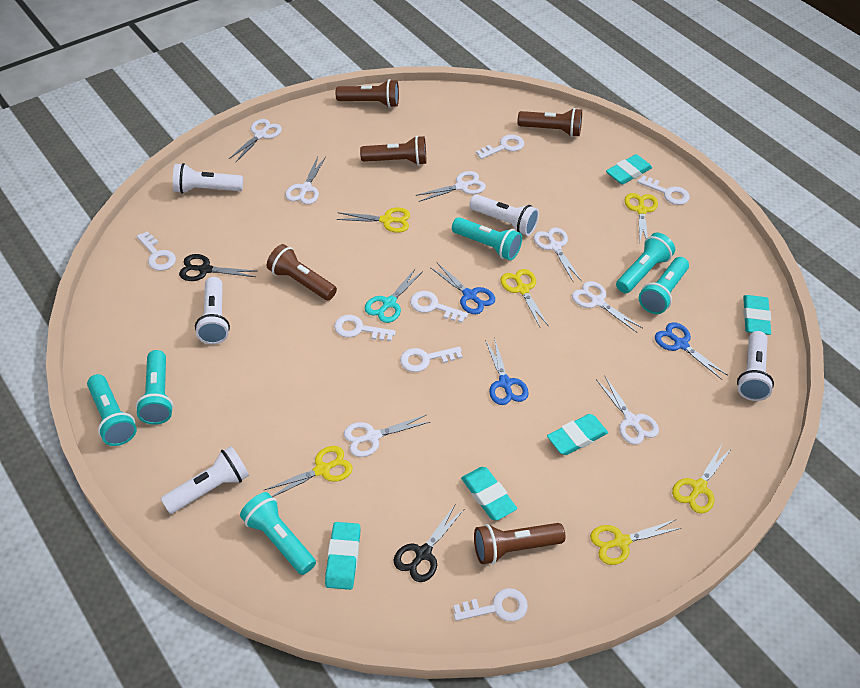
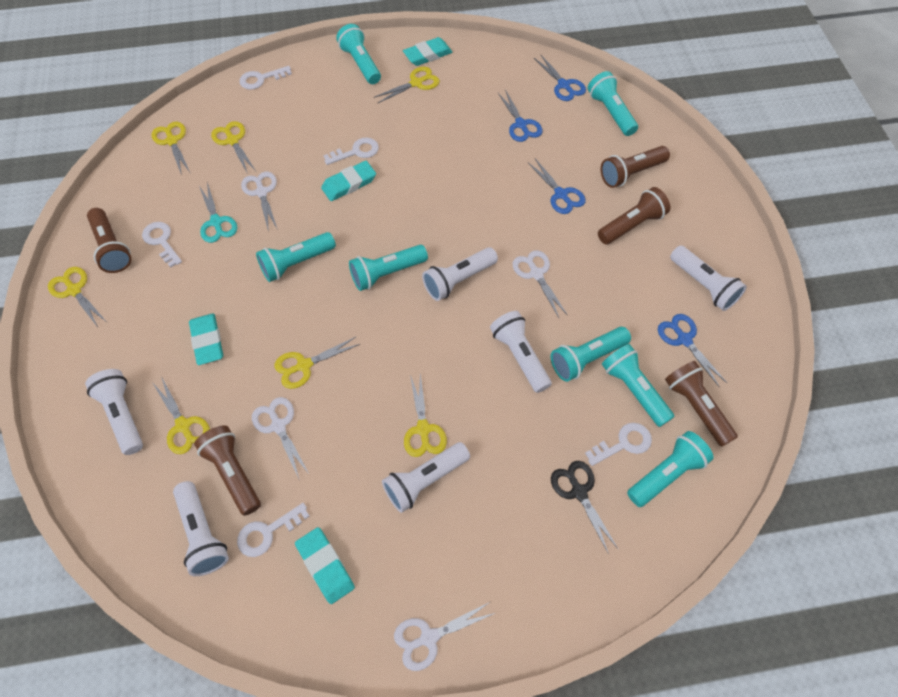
black scissors: 2 -> 1
blue scissors: 3 -> 4
turquoise eraser: 5 -> 4
turquoise flashlight: 6 -> 7
white flashlight: 5 -> 6
white key: 7 -> 5
white scissors: 7 -> 4
yellow scissors: 6 -> 7

